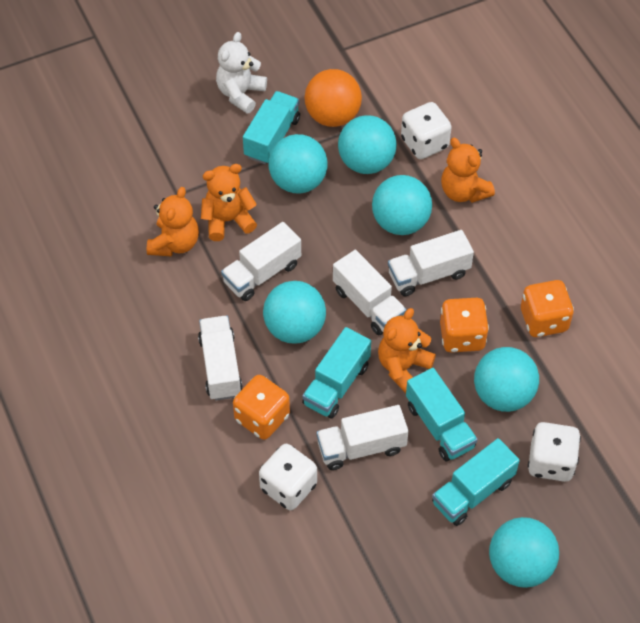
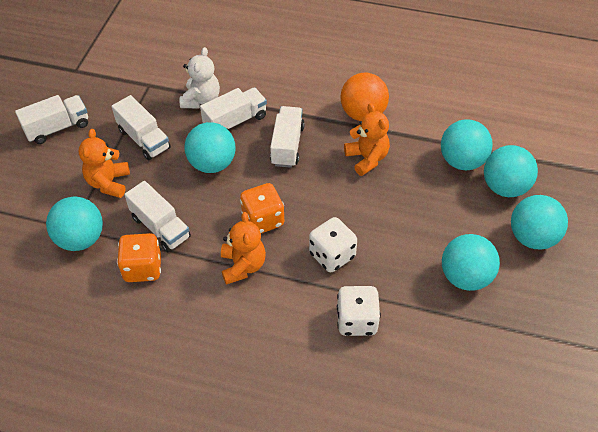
orange dice: 3 -> 2
orange teddy bear: 4 -> 3
turquoise truck: 4 -> 0
white dice: 3 -> 2

